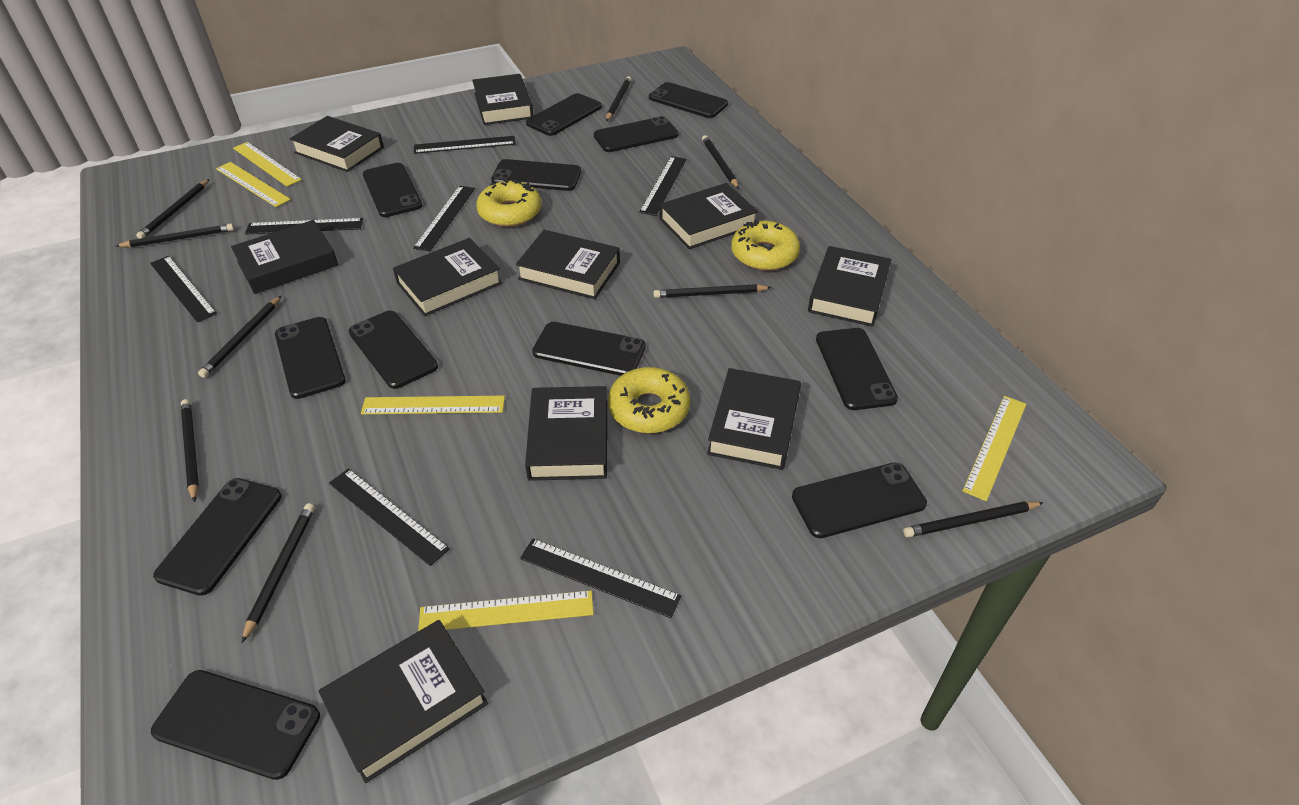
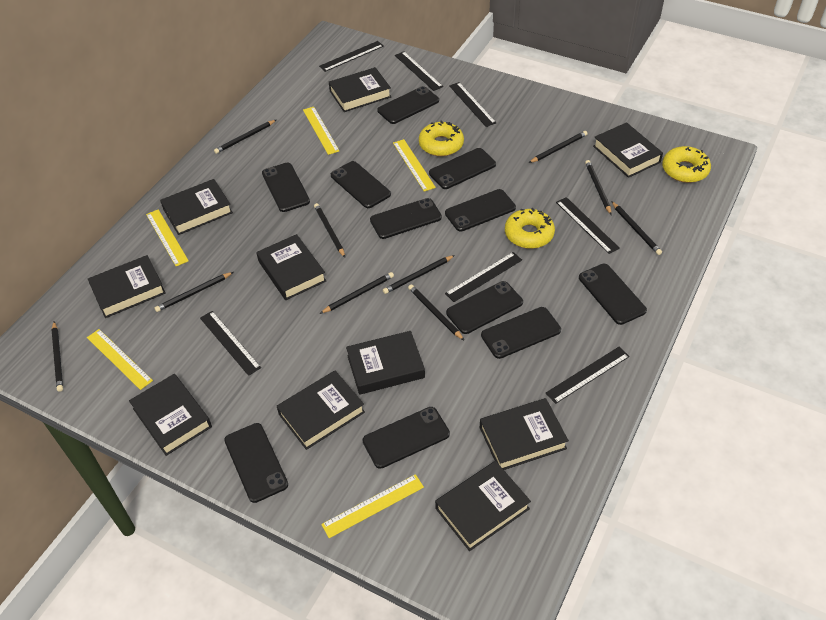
black pencil: 9 -> 10
black phone: 12 -> 11

